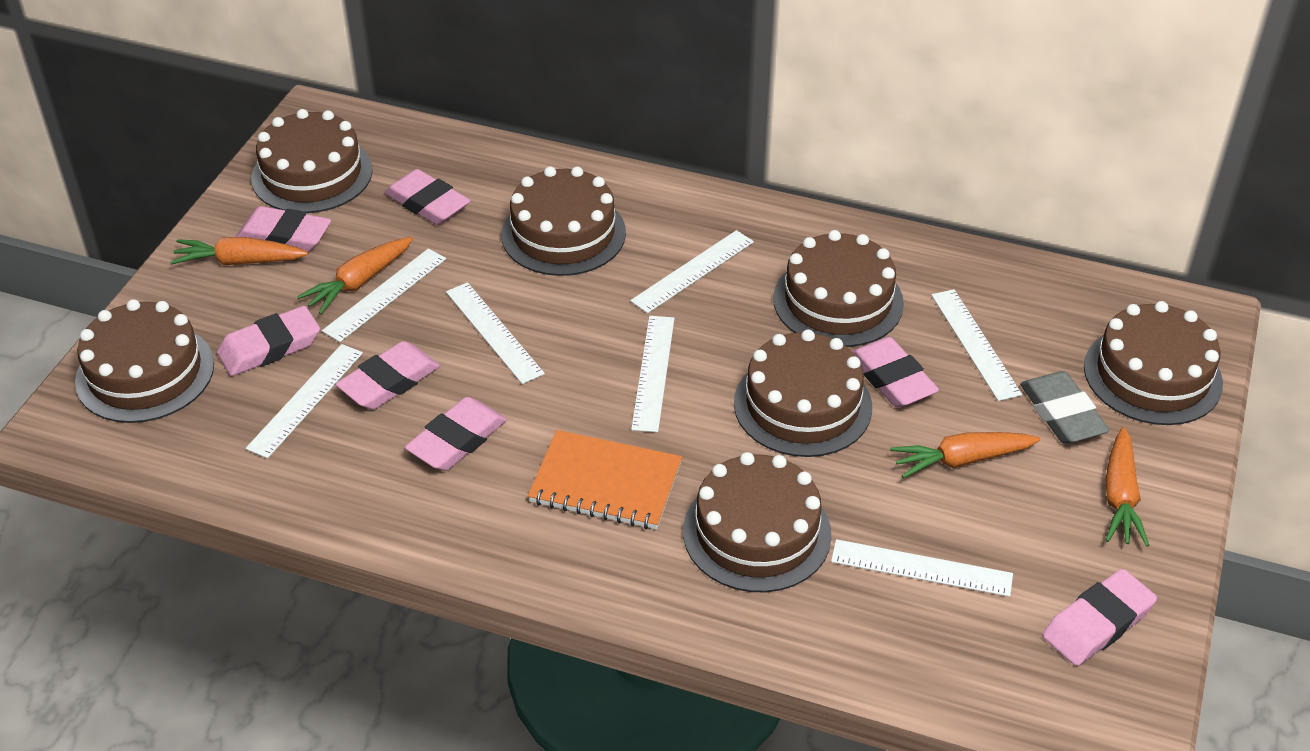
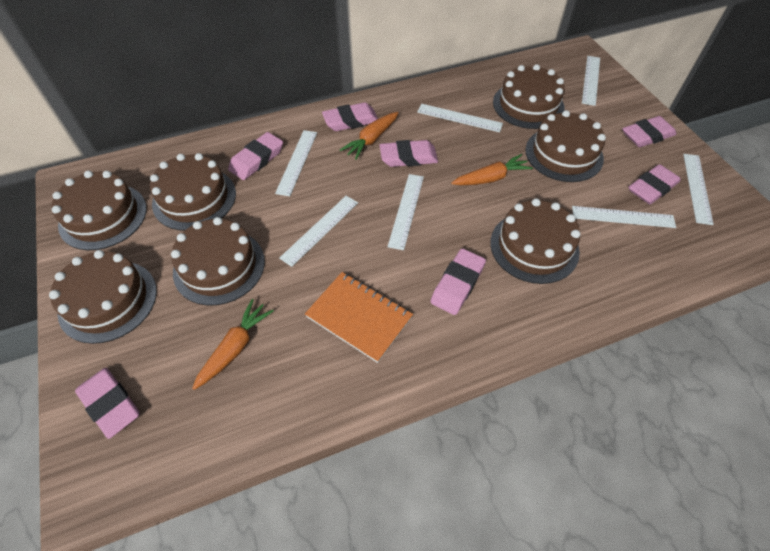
grey eraser: 1 -> 0
orange carrot: 4 -> 3

